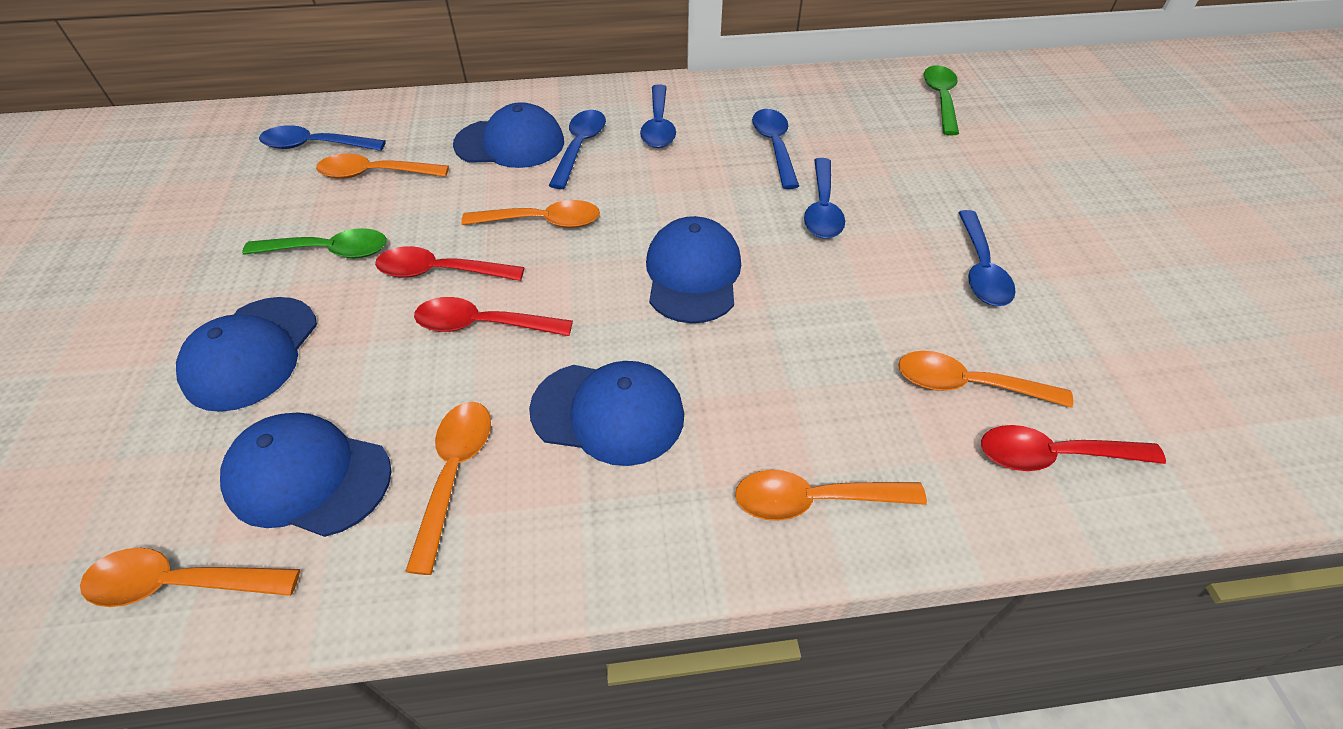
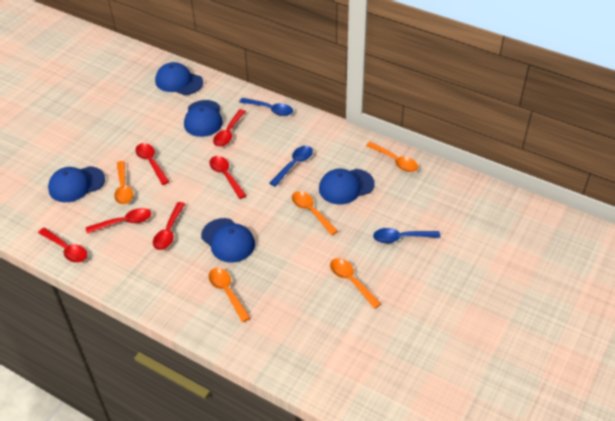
blue spoon: 6 -> 3
green spoon: 2 -> 0
orange spoon: 6 -> 5
red spoon: 3 -> 6

